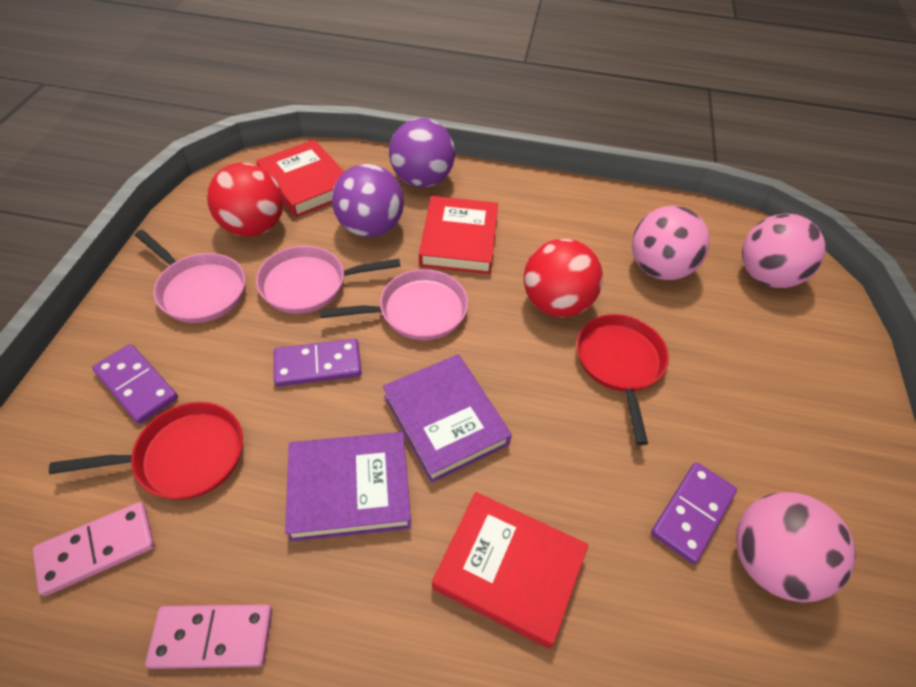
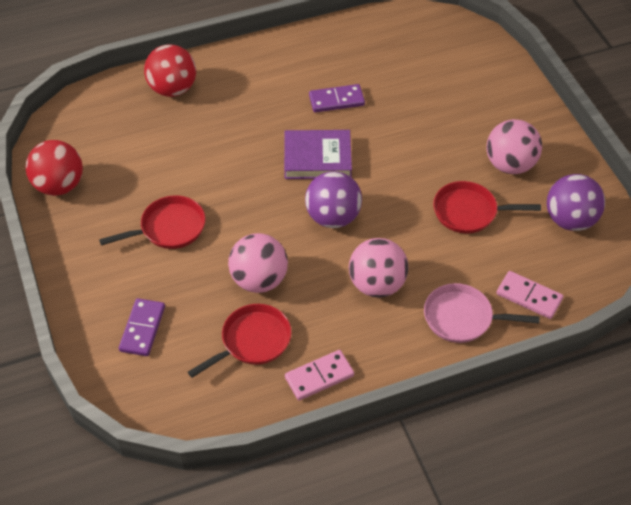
pink pan: 3 -> 1
purple book: 2 -> 1
purple domino: 3 -> 2
red book: 3 -> 0
red pan: 2 -> 3

